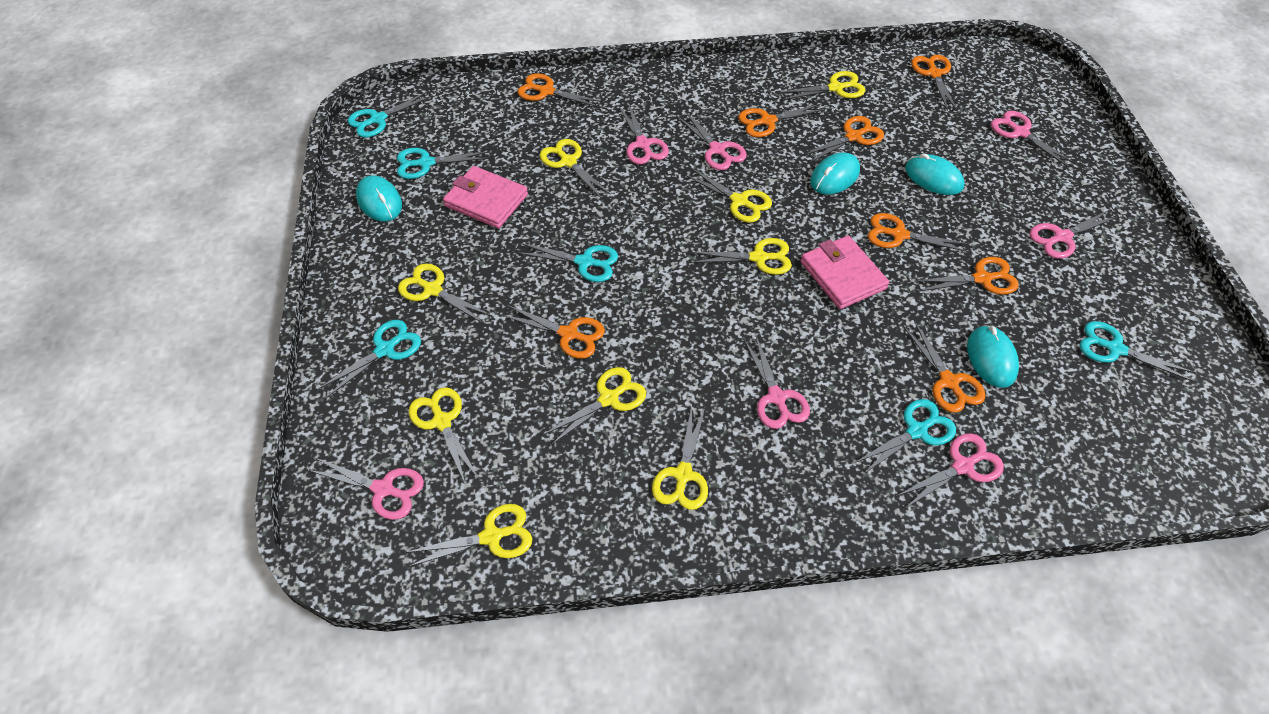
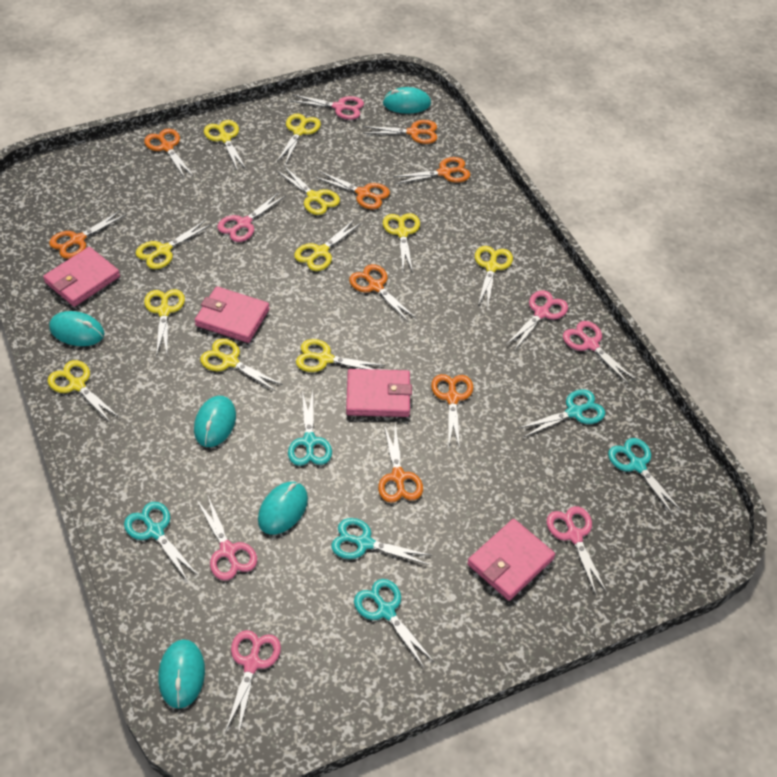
pink wallet: 2 -> 4
turquoise mouse: 4 -> 5
yellow scissors: 9 -> 11

